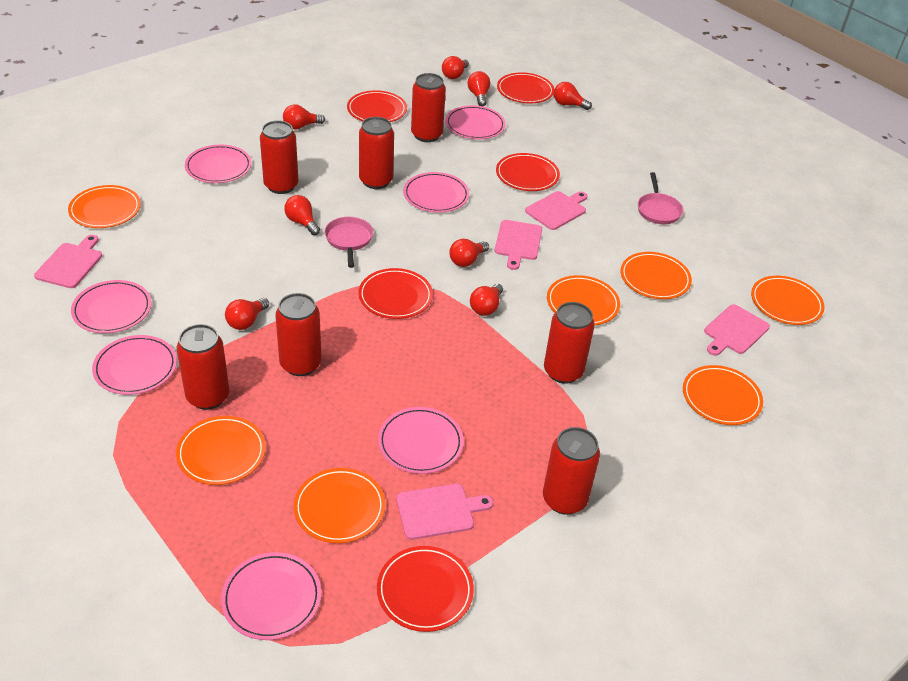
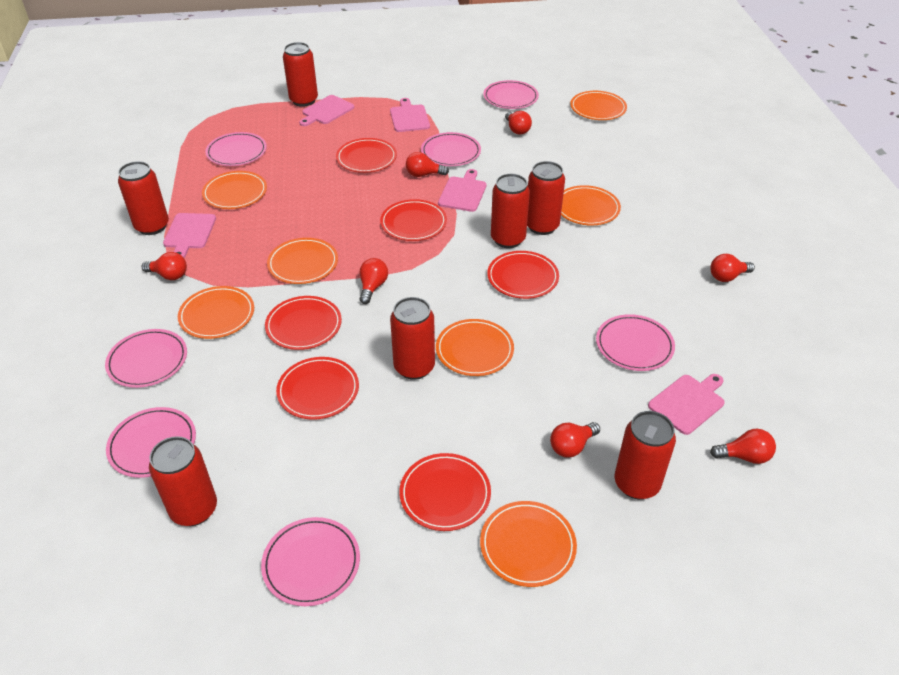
pink pan: 2 -> 0
red light bulb: 8 -> 7
red plate: 5 -> 6

